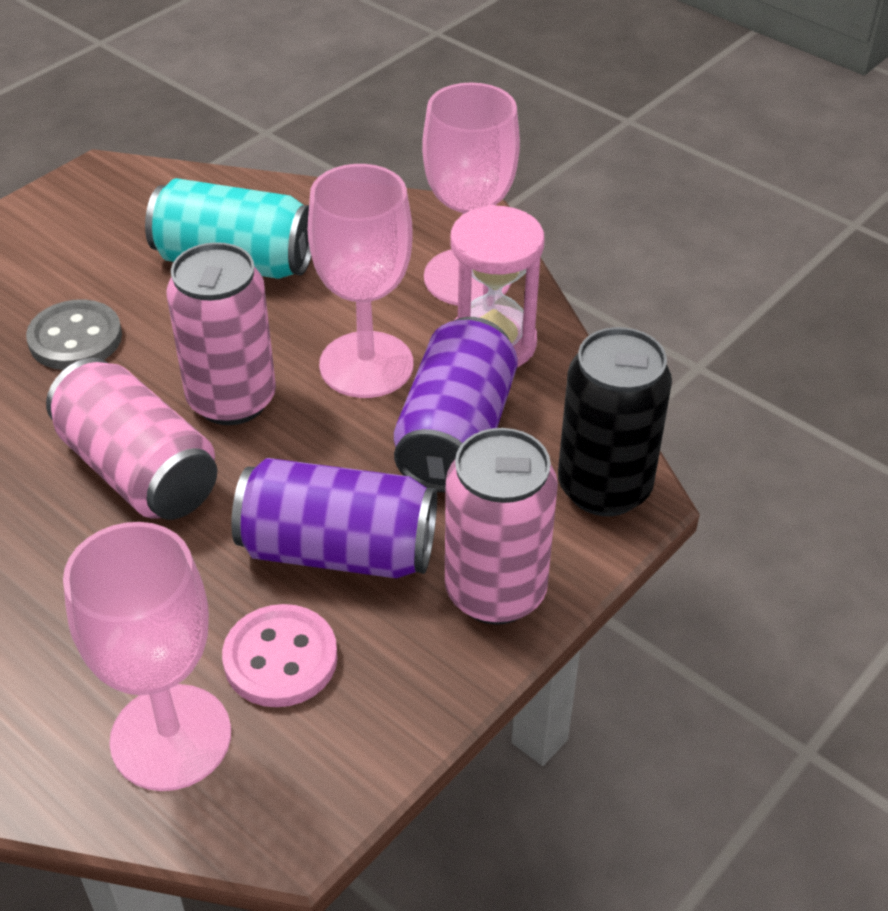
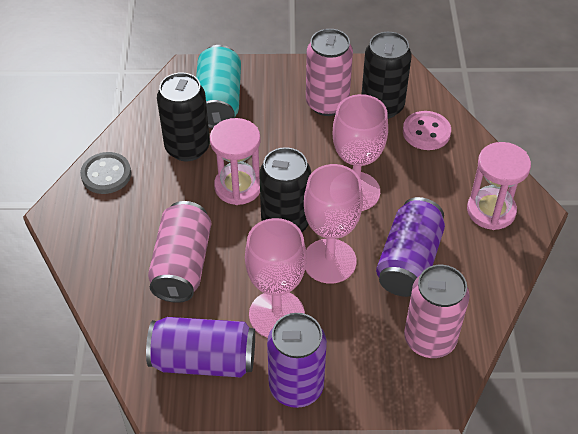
black can: 1 -> 3
pink hourglass: 1 -> 2
purple can: 2 -> 3

